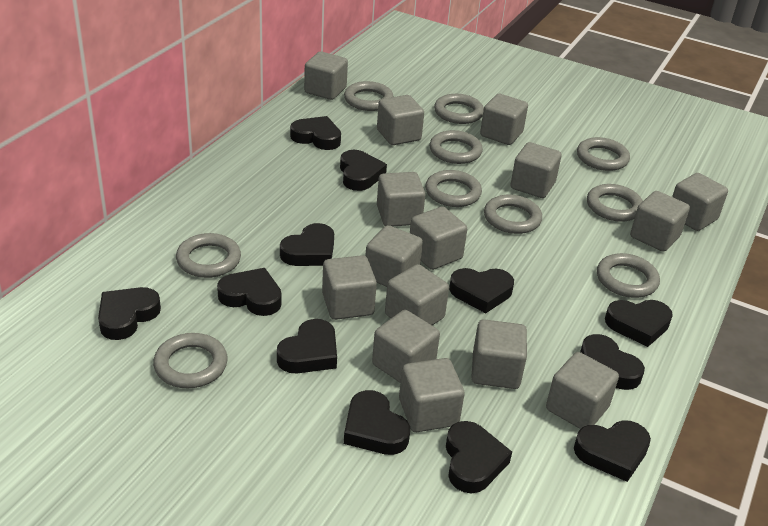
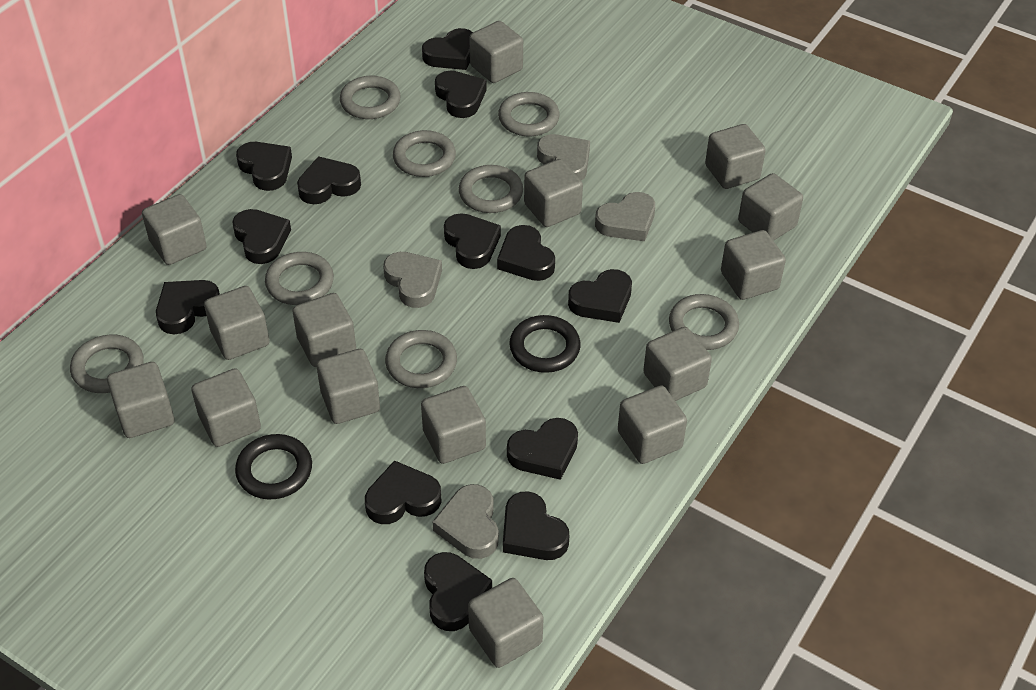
black heart: 12 -> 13
black ring: 0 -> 2
grey heart: 0 -> 4
grey ring: 10 -> 8

